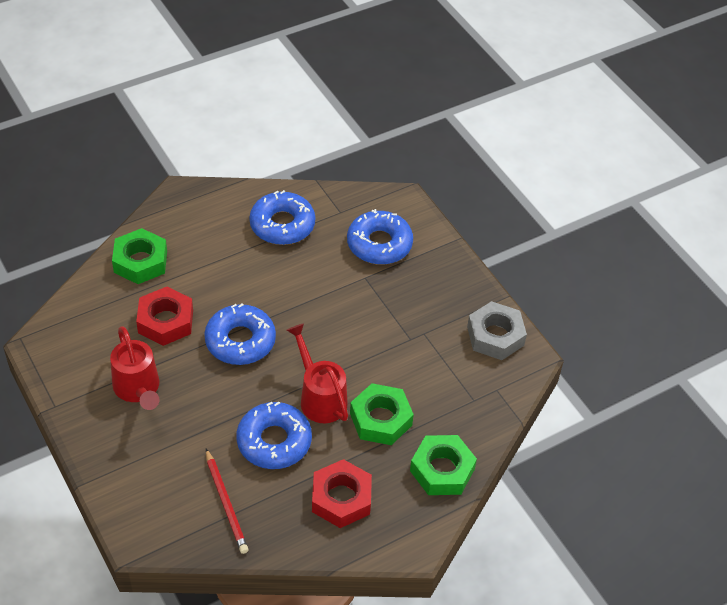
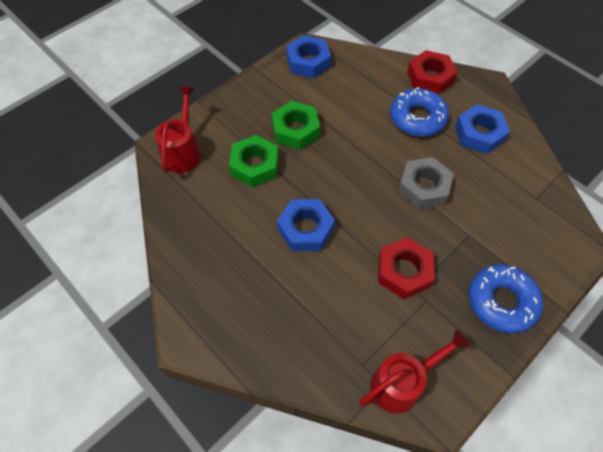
blue donut: 4 -> 2
blue nut: 0 -> 3
green nut: 3 -> 2
red pencil: 1 -> 0

